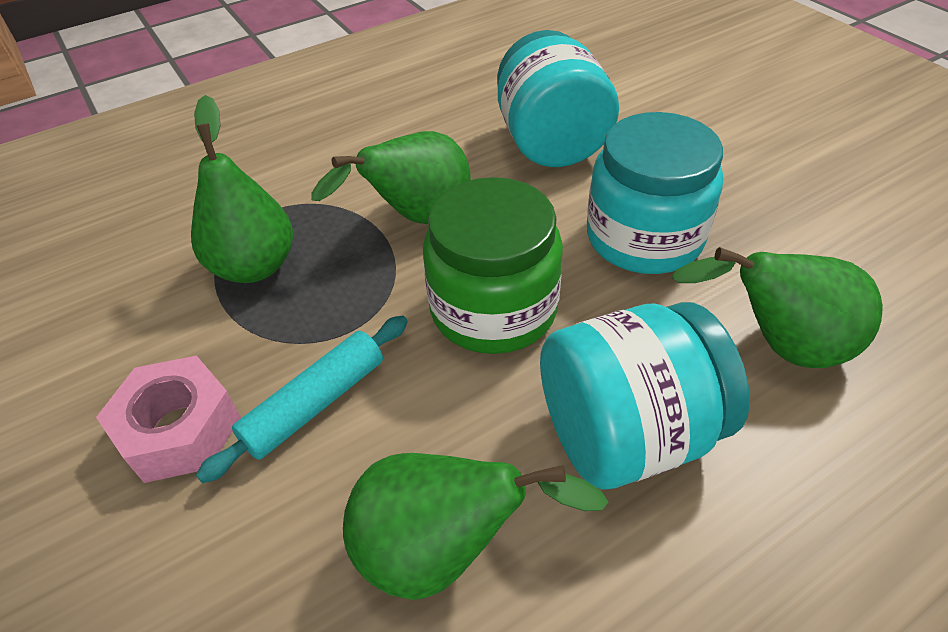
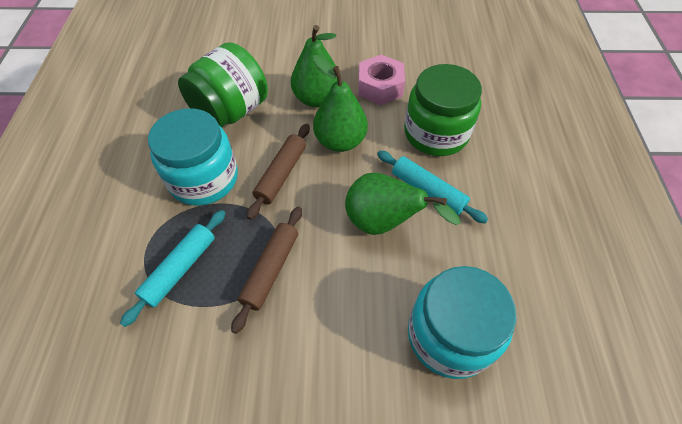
brown rolling pin: 0 -> 2
green jar: 1 -> 2
green pear: 4 -> 3
turquoise jar: 3 -> 2
turquoise rolling pin: 1 -> 2

